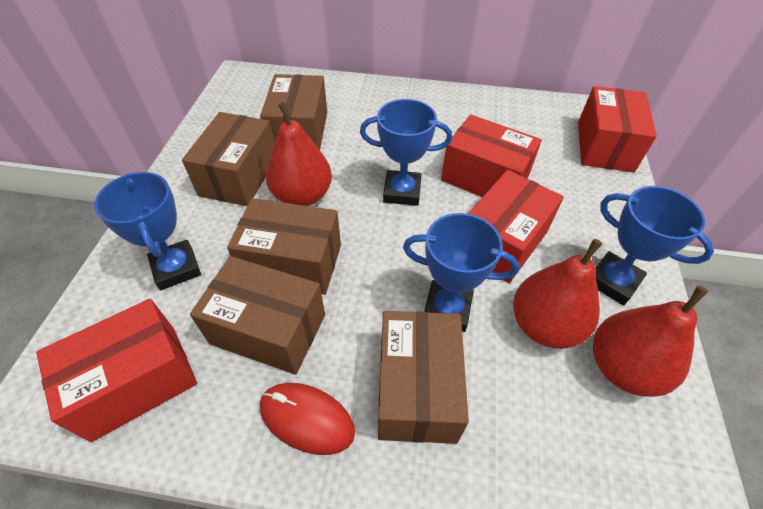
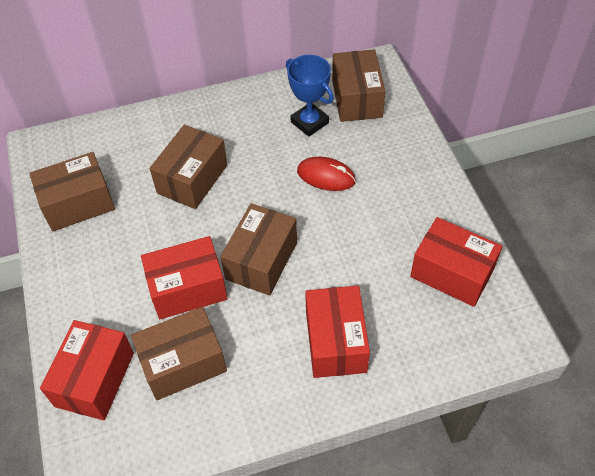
blue trophy: 4 -> 1
red pear: 3 -> 0

